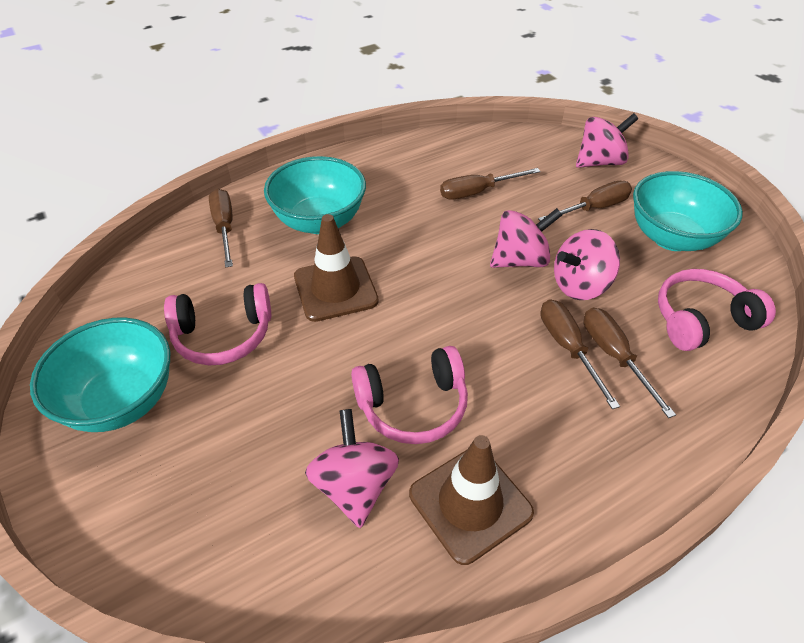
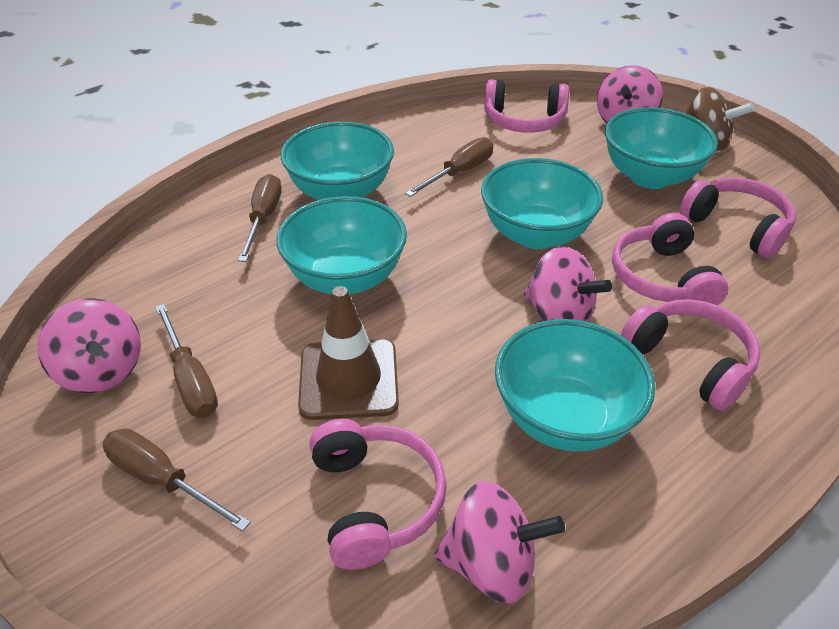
brown screwdriver: 5 -> 4
brown spinning top: 0 -> 1
brown traffic cone: 2 -> 1
pink headphones: 3 -> 5
turquoise bowl: 3 -> 5

